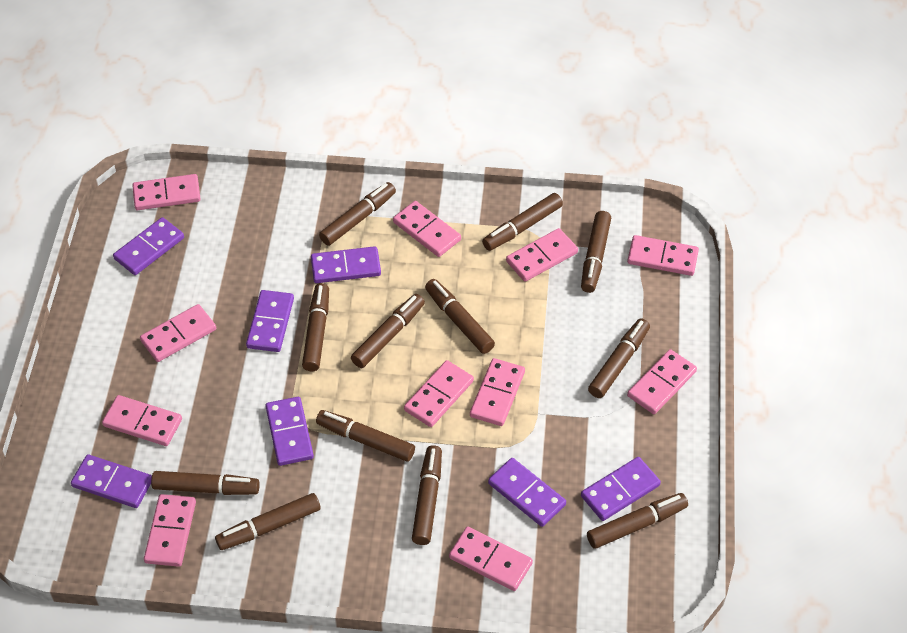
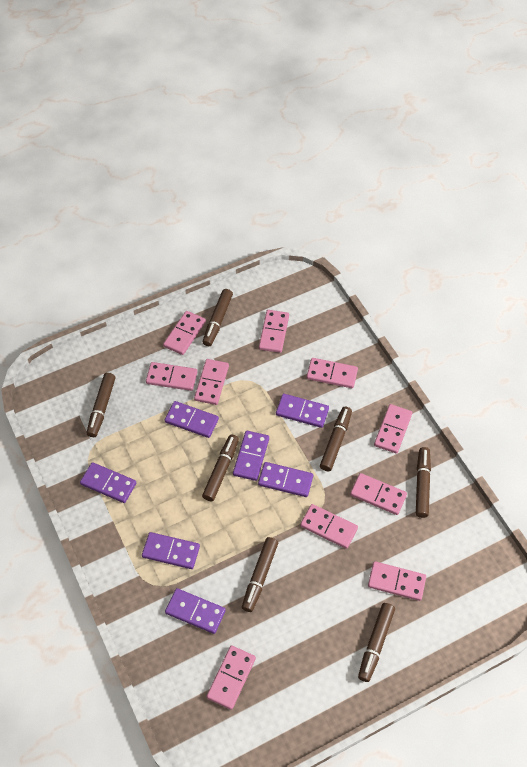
brown marker: 12 -> 7
pink domino: 11 -> 10

